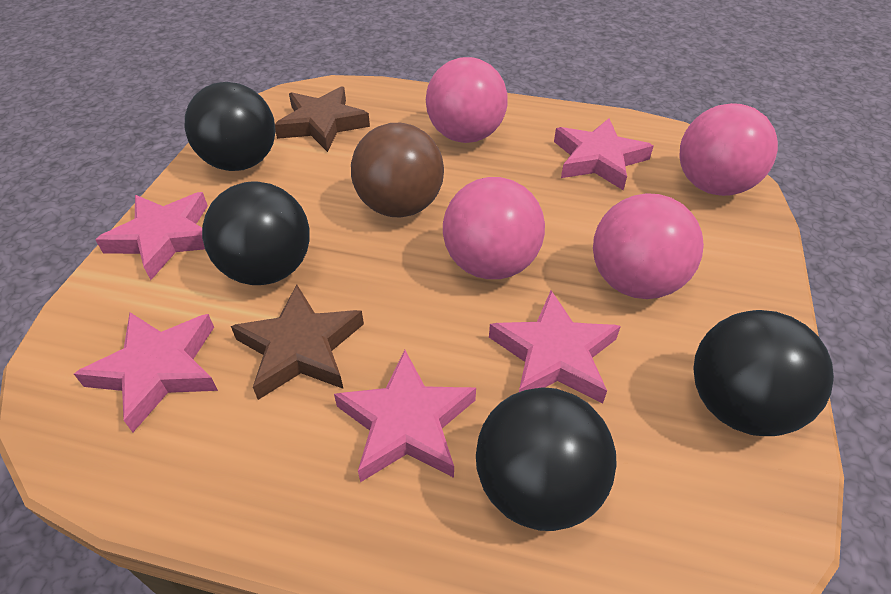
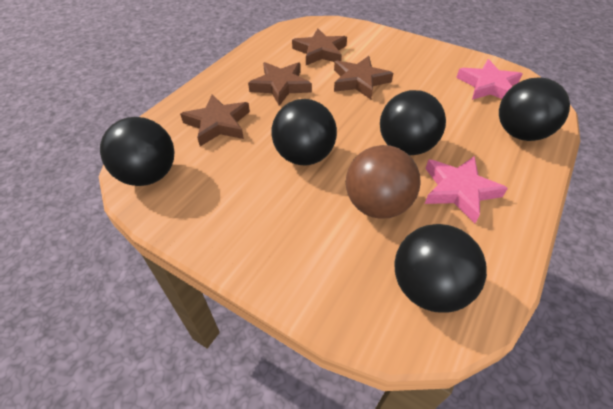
black ball: 4 -> 5
brown star: 2 -> 4
pink ball: 4 -> 0
pink star: 5 -> 2

